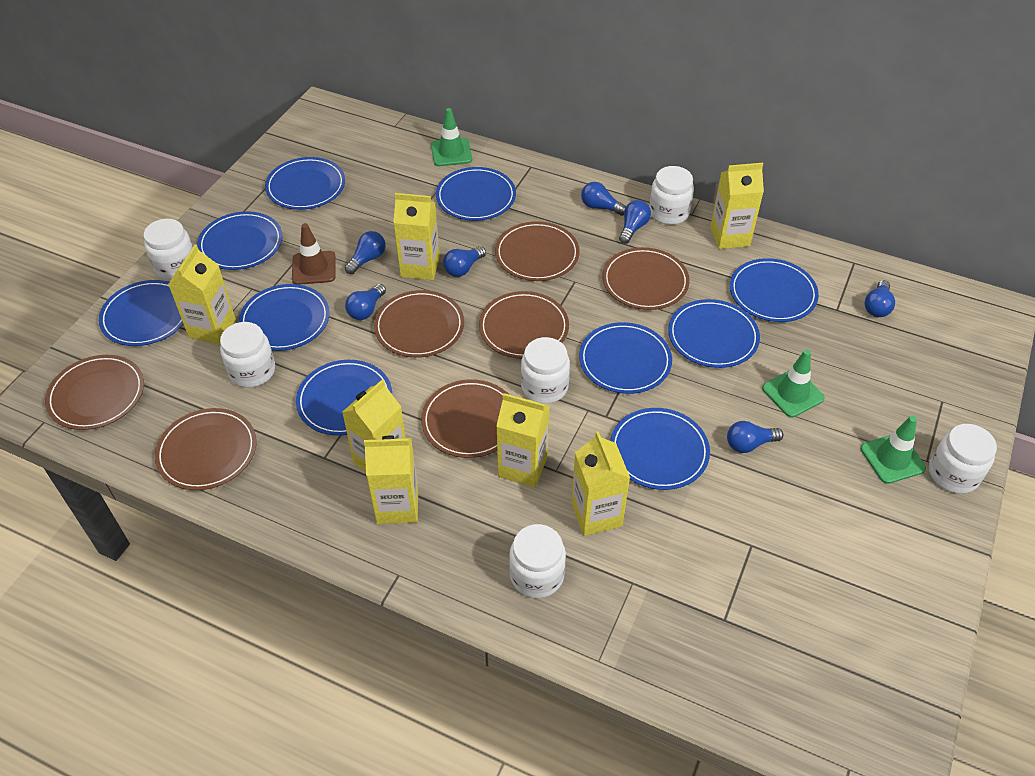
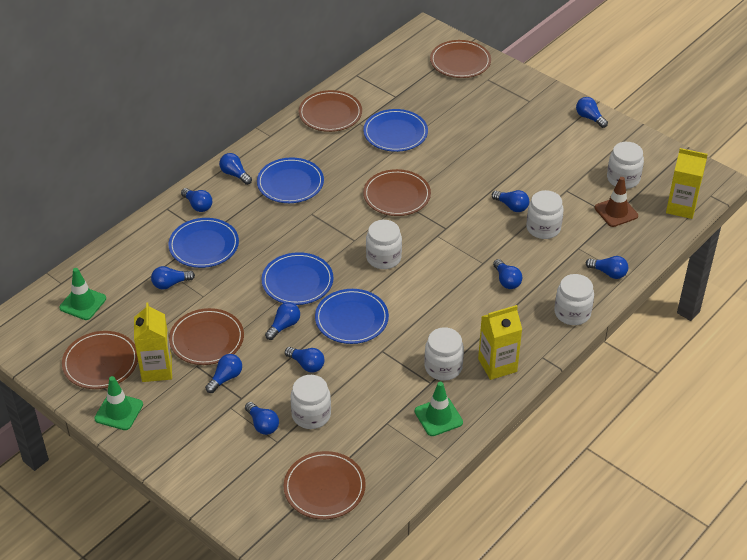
blue light bulb: 7 -> 11
blue plate: 10 -> 5
brown plate: 7 -> 6
yellow carton: 7 -> 3

